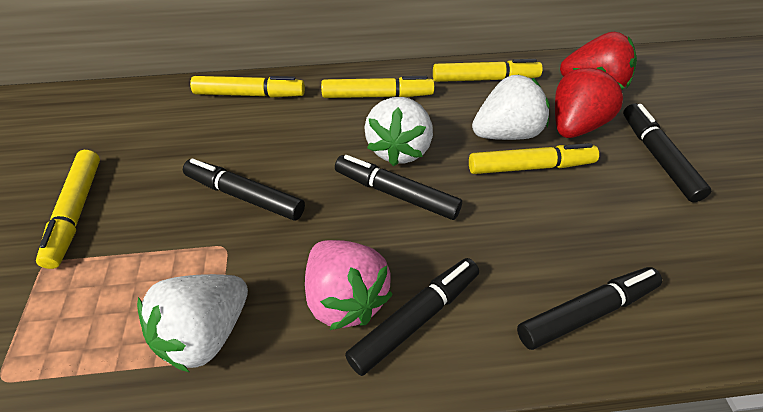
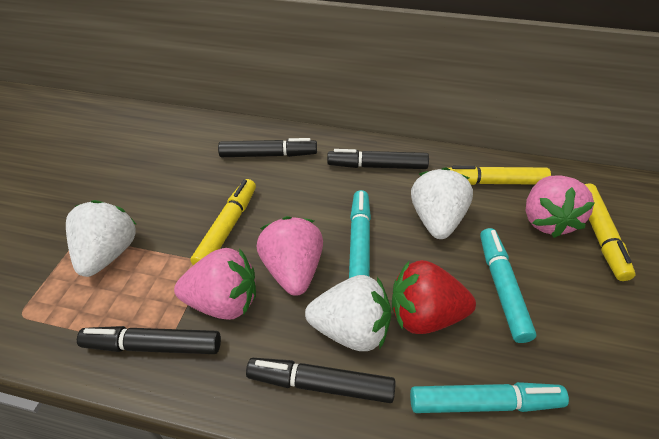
black marker: 5 -> 4
pink strawberry: 1 -> 3
red strawberry: 2 -> 1
turquoise marker: 0 -> 3
yellow marker: 5 -> 3

